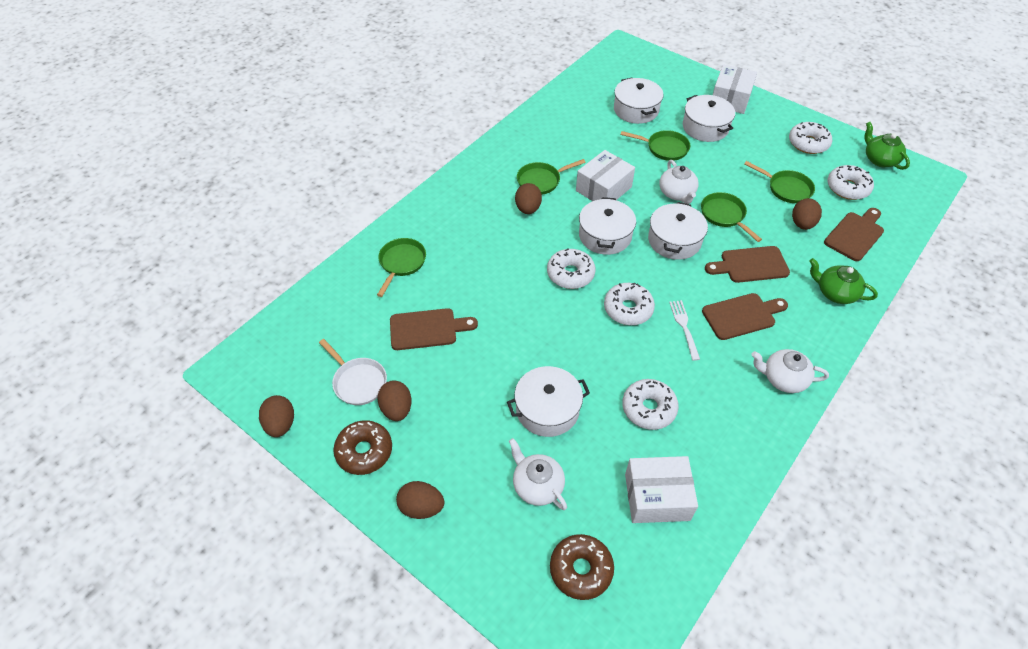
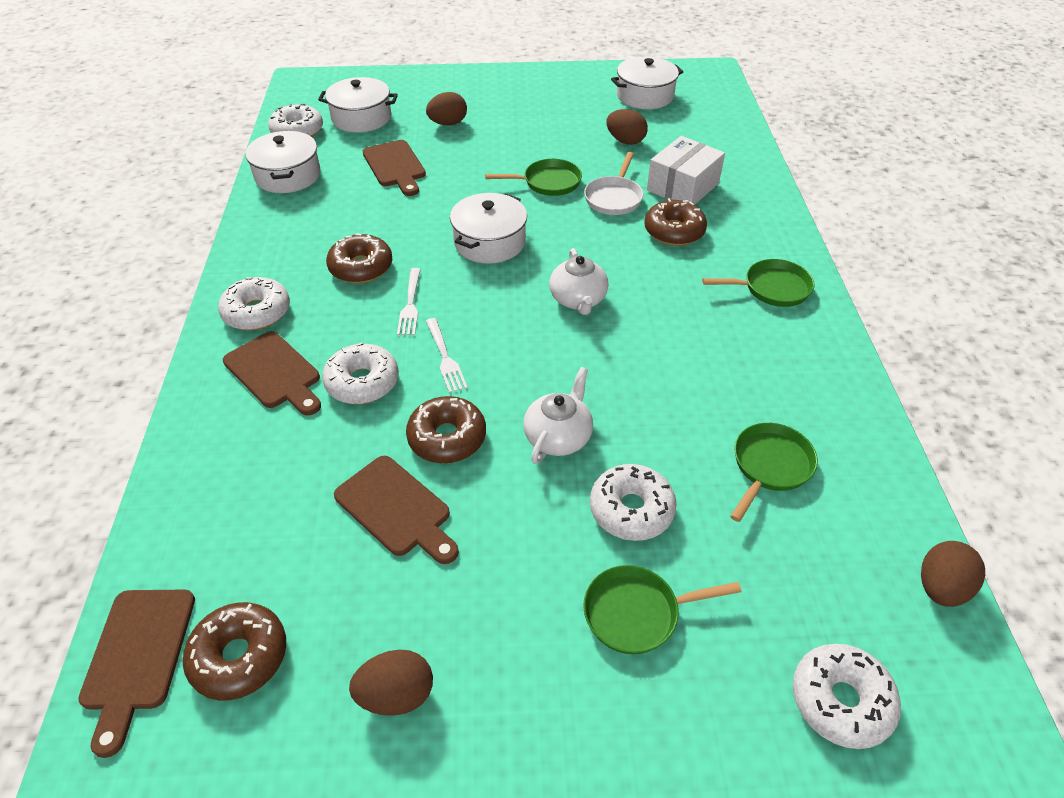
brown donut: 2 -> 4
brown egg: 5 -> 4
green pan: 5 -> 4
green teapot: 2 -> 0
white box: 3 -> 1
white fork: 1 -> 2
white pot: 5 -> 4
white teapot: 3 -> 2

